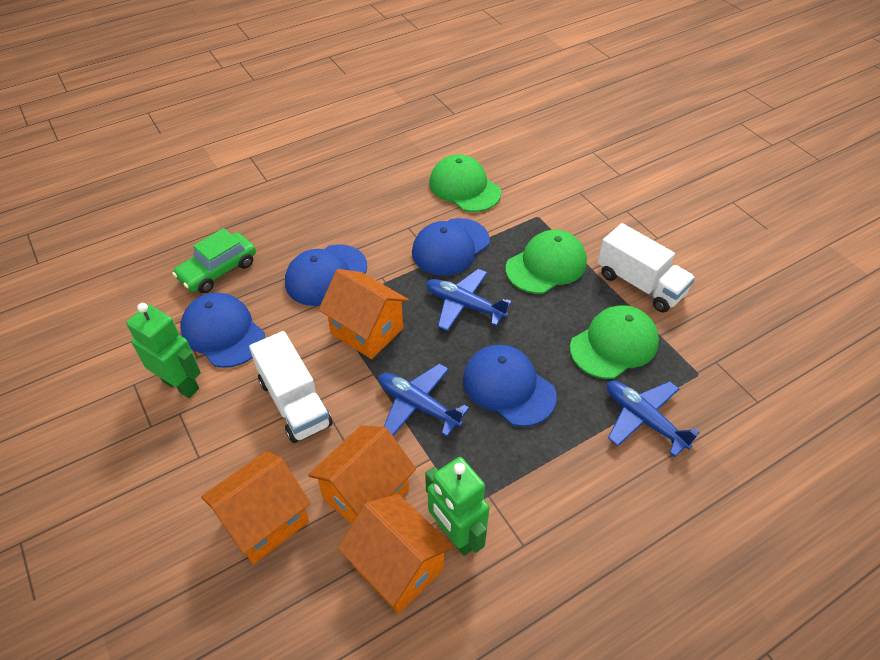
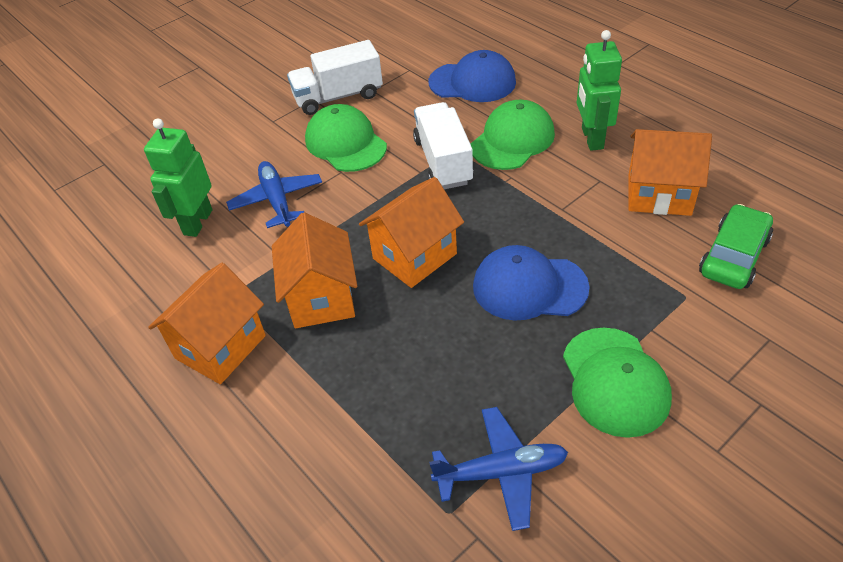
blue cap: 4 -> 2
blue plane: 3 -> 2

